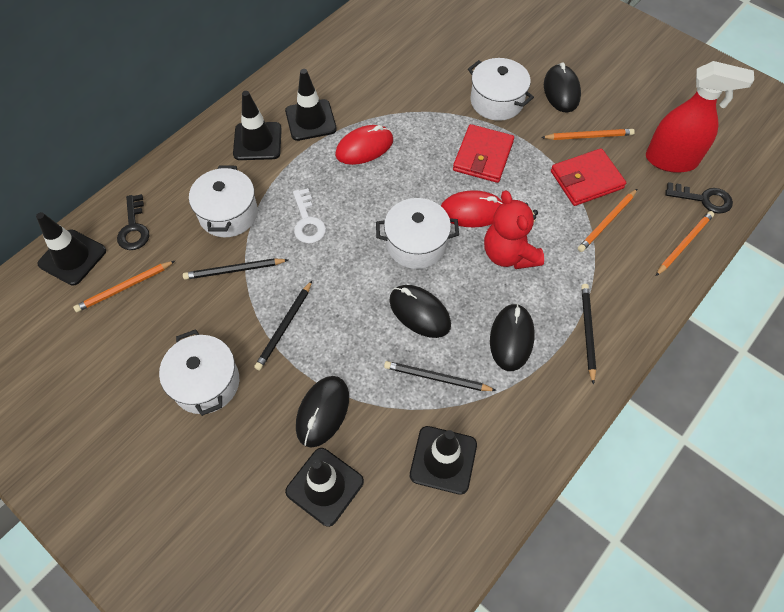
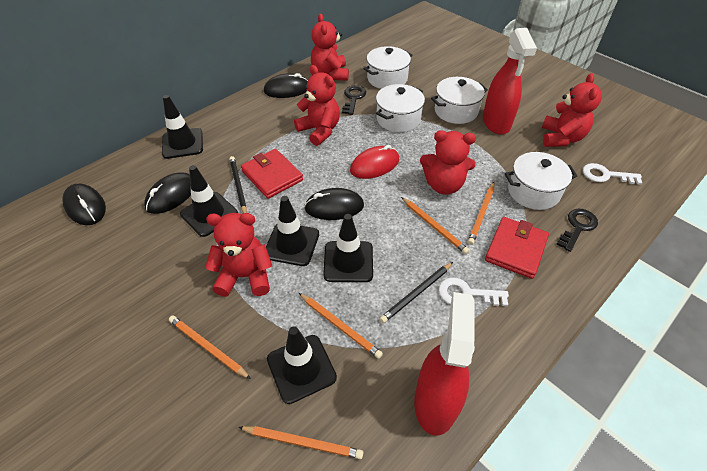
black pencil: 4 -> 2
orange pencil: 4 -> 5
red mouse: 2 -> 1
red spray bottle: 1 -> 2
red teddy bear: 1 -> 5
white key: 1 -> 2

